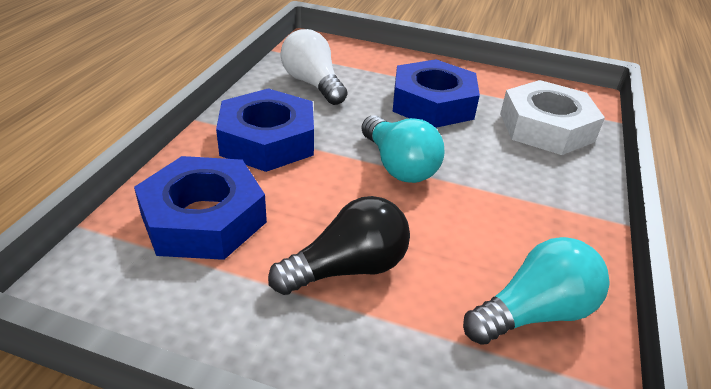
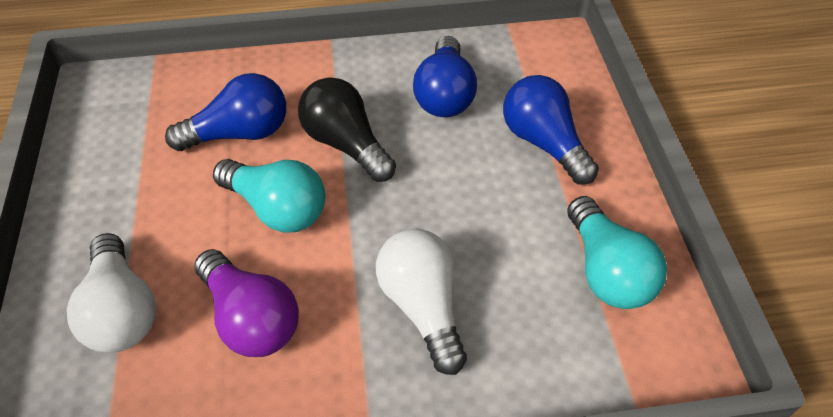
blue light bulb: 0 -> 3
blue nut: 3 -> 0
purple light bulb: 0 -> 1
white light bulb: 1 -> 2
white nut: 1 -> 0

